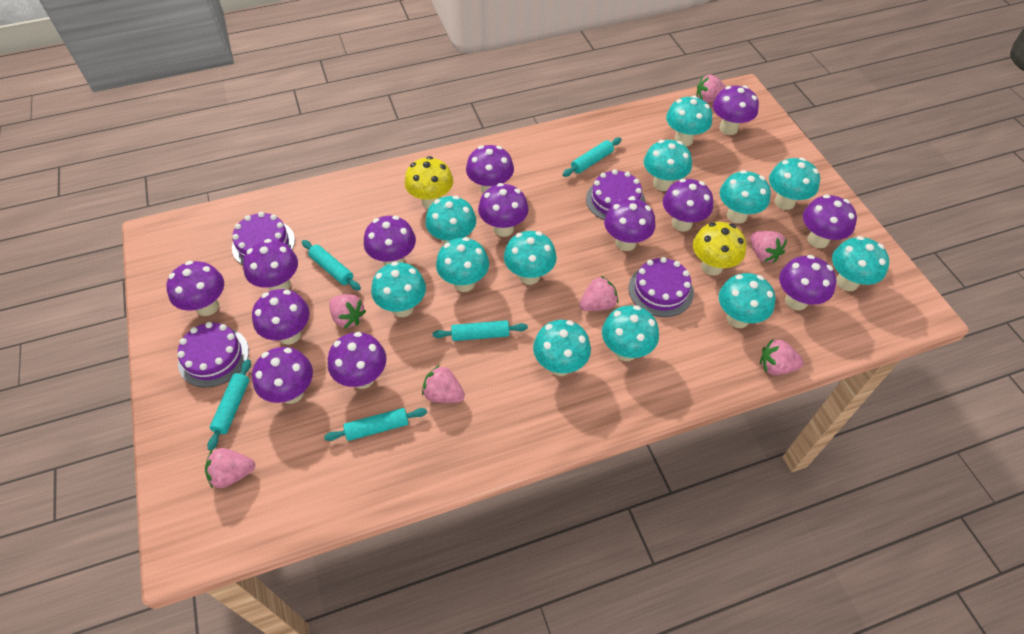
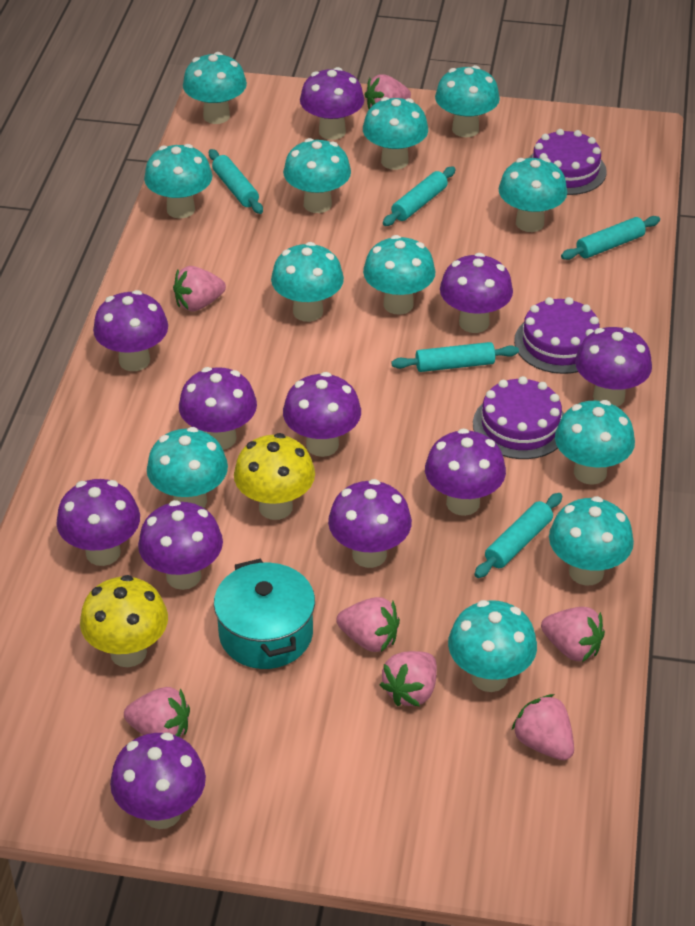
purple cake: 4 -> 3
purple mushroom: 13 -> 11
turquoise pot: 0 -> 1

